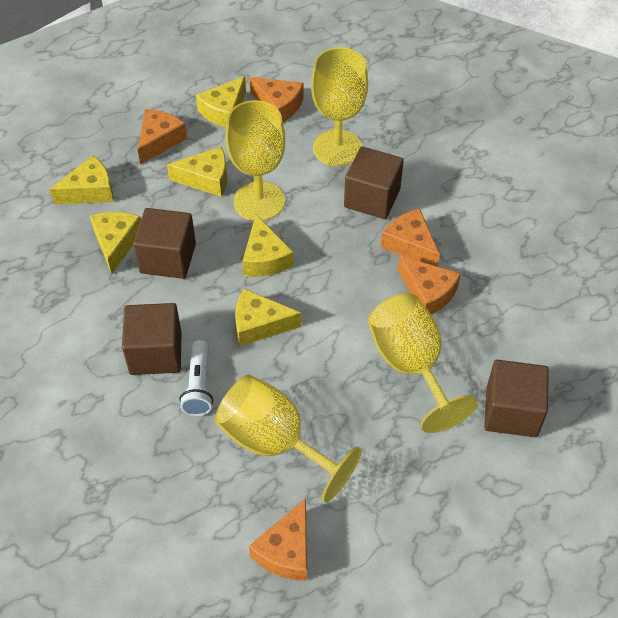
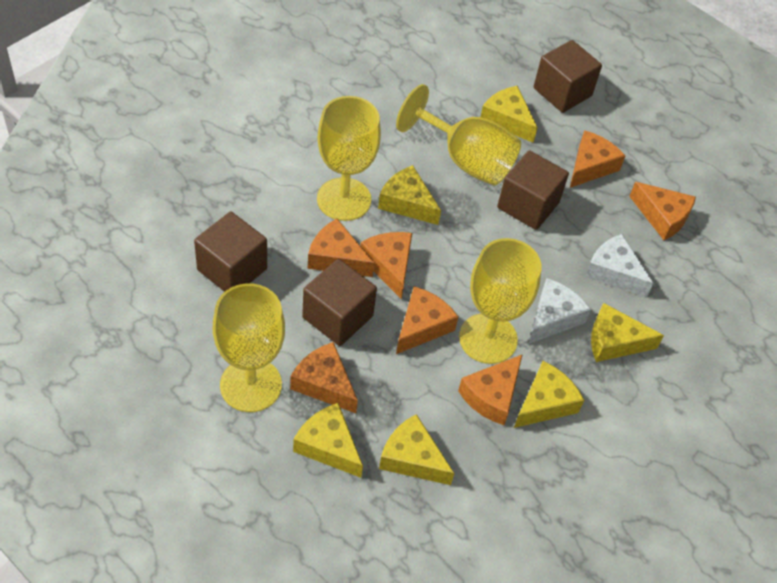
orange cheese: 5 -> 7
white cheese: 0 -> 2
white flashlight: 1 -> 0

